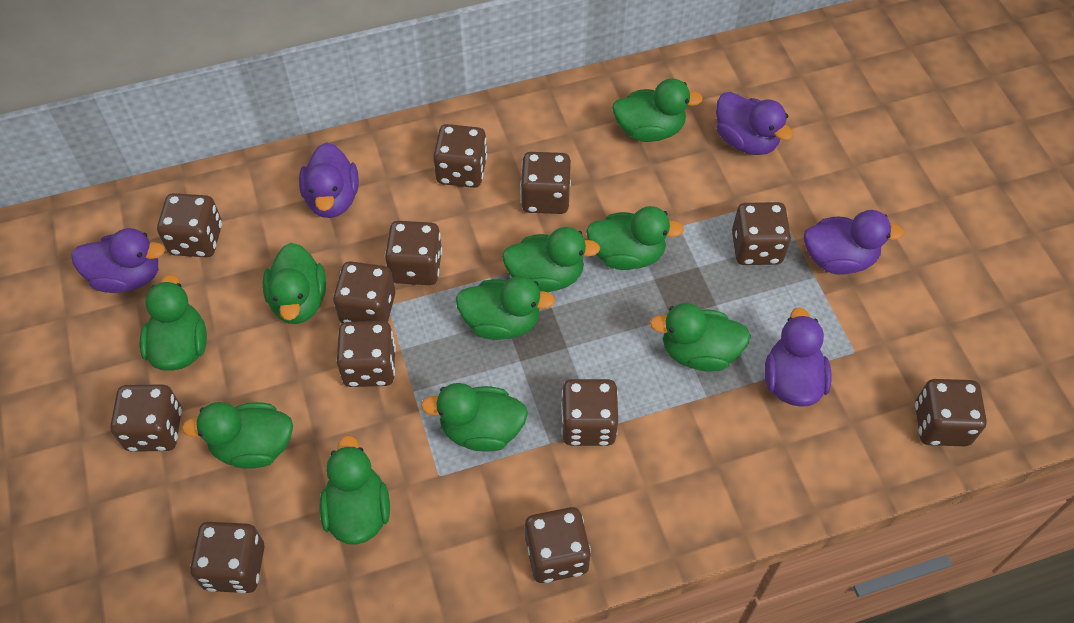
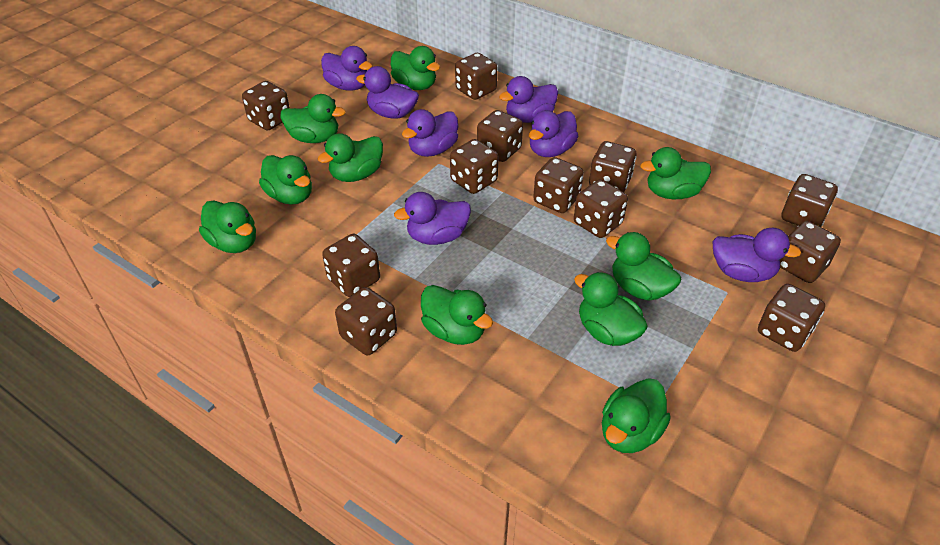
purple duck: 5 -> 7

